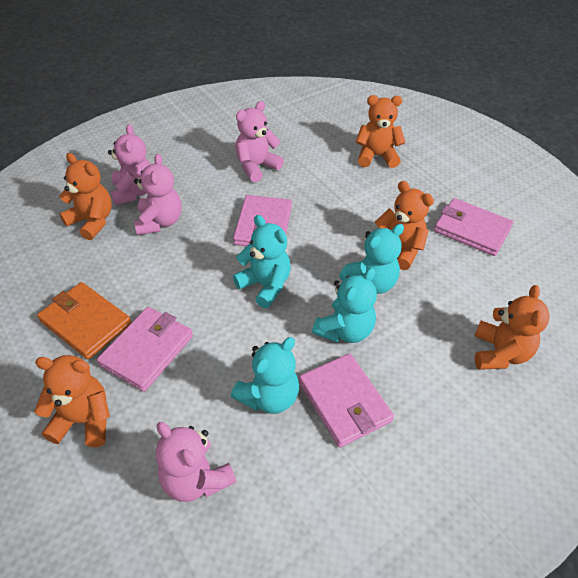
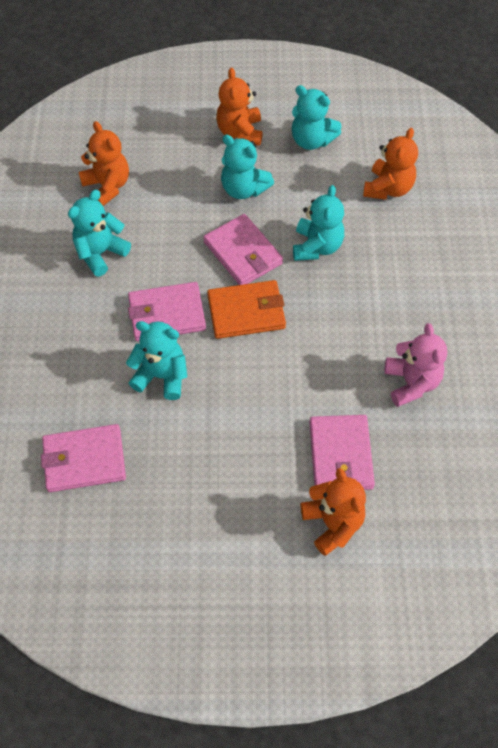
orange teddy bear: 5 -> 4
pink teddy bear: 4 -> 1
turquoise teddy bear: 4 -> 5

